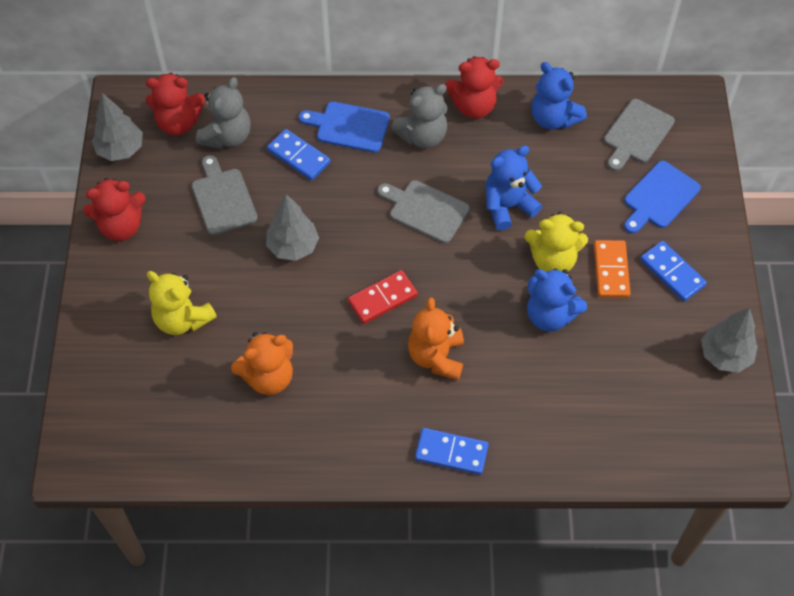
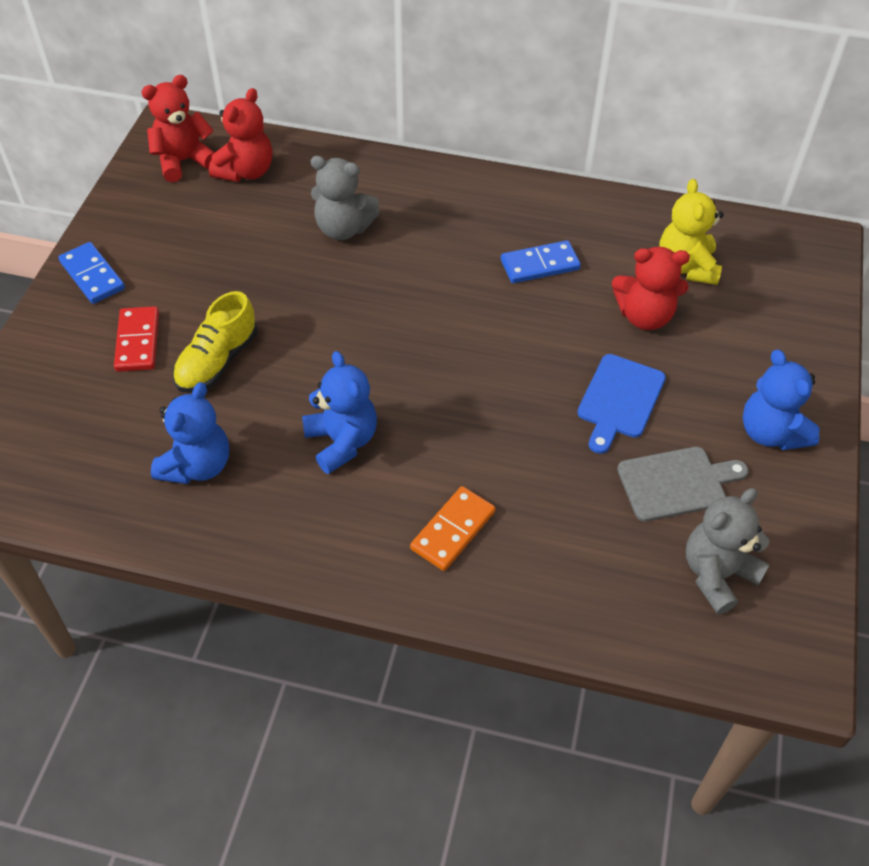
blue cutting board: 2 -> 1
blue domino: 3 -> 2
grey cutting board: 3 -> 1
grey tree: 3 -> 0
orange teddy bear: 2 -> 0
yellow shoe: 0 -> 1
yellow teddy bear: 2 -> 1

